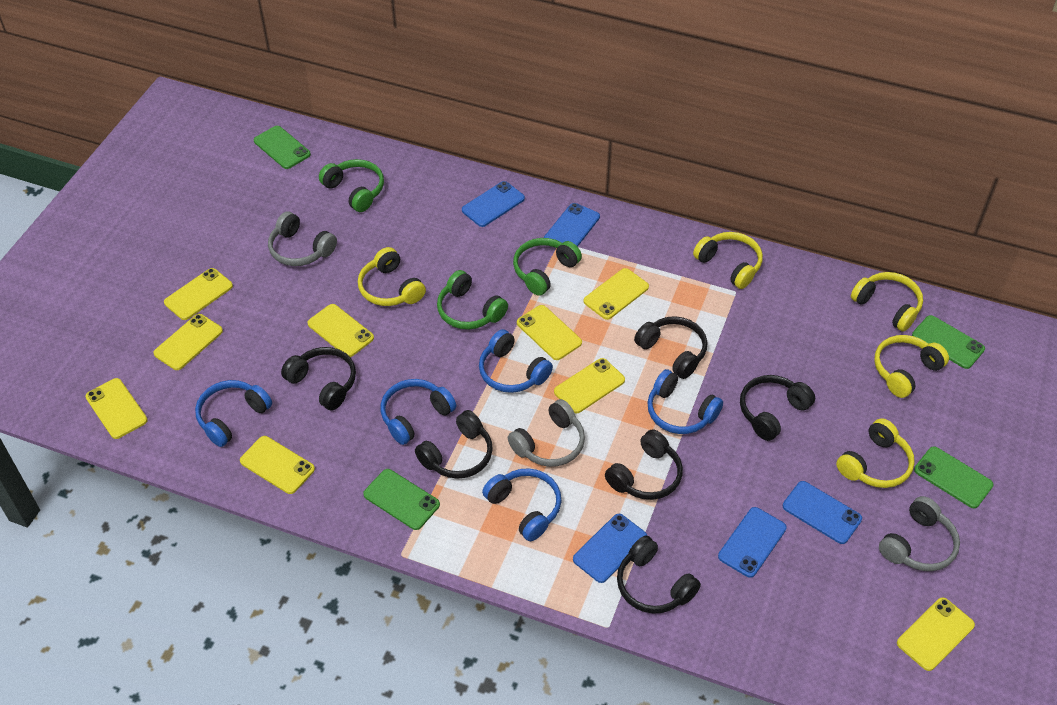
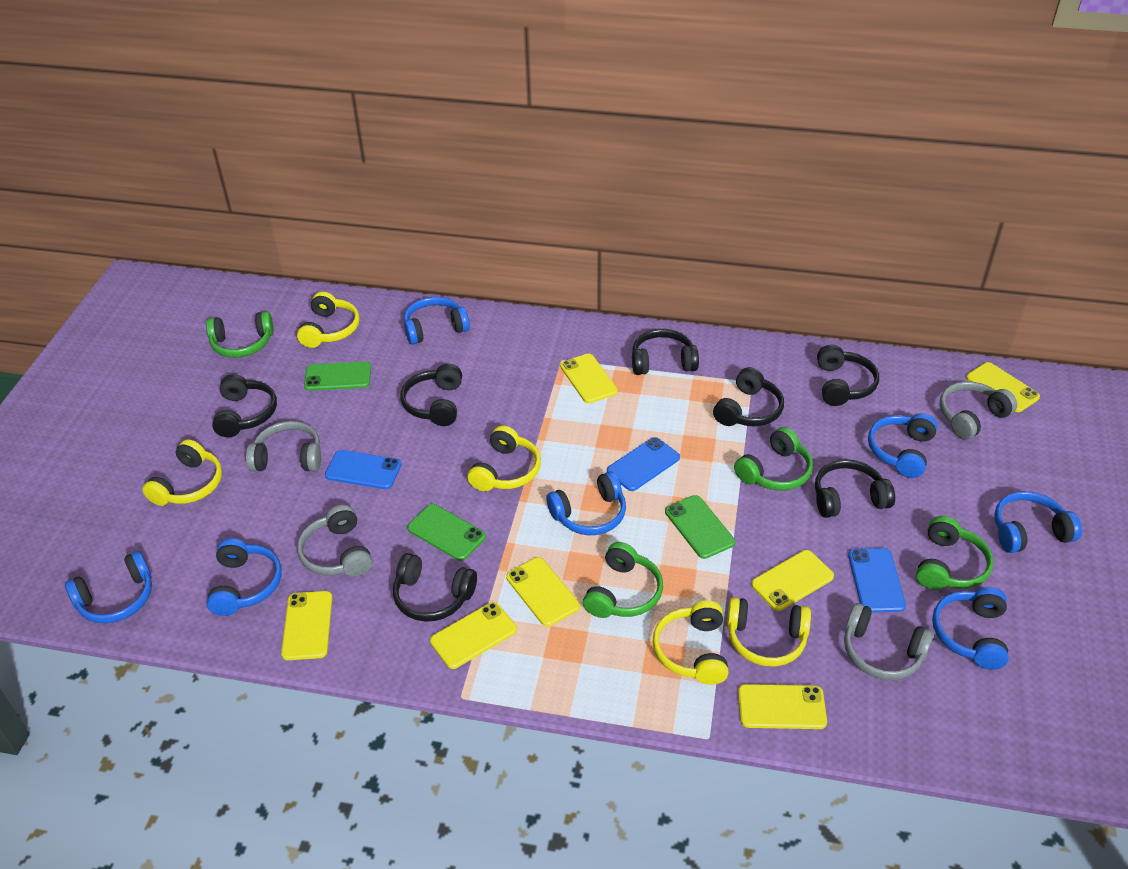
black headphones: 6 -> 7
blue headphones: 5 -> 7
blue phone: 5 -> 3
green headphones: 3 -> 4
green phone: 4 -> 3
grey headphones: 3 -> 4
yellow phone: 9 -> 7

